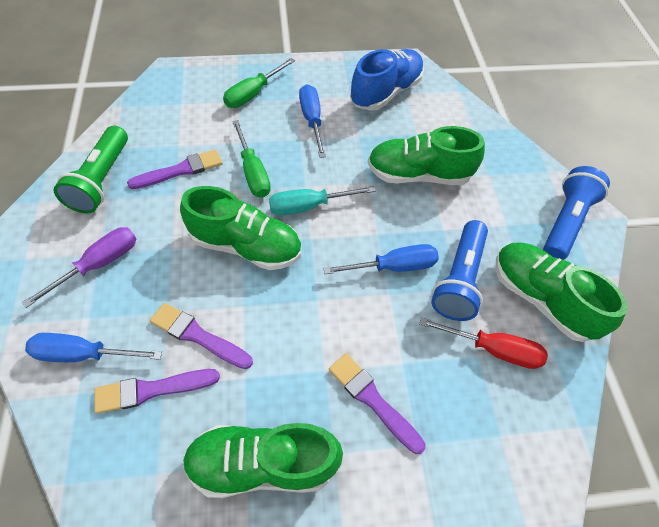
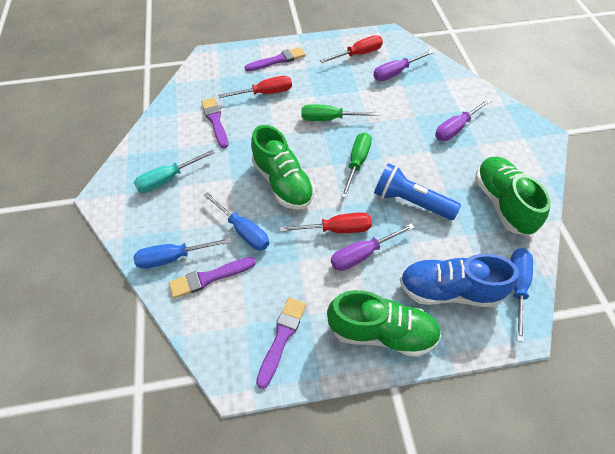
blue flashlight: 2 -> 1
green flashlight: 1 -> 0
green shoe: 4 -> 3
purple screwdriver: 1 -> 3
red screwdriver: 1 -> 3

